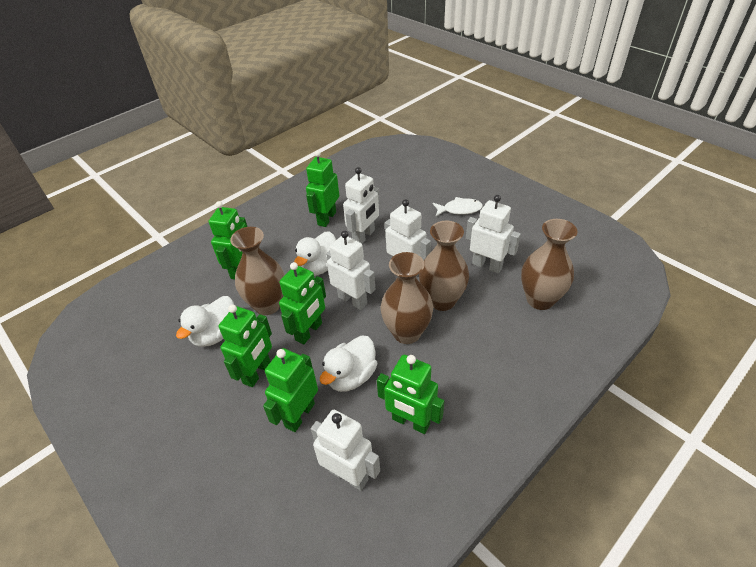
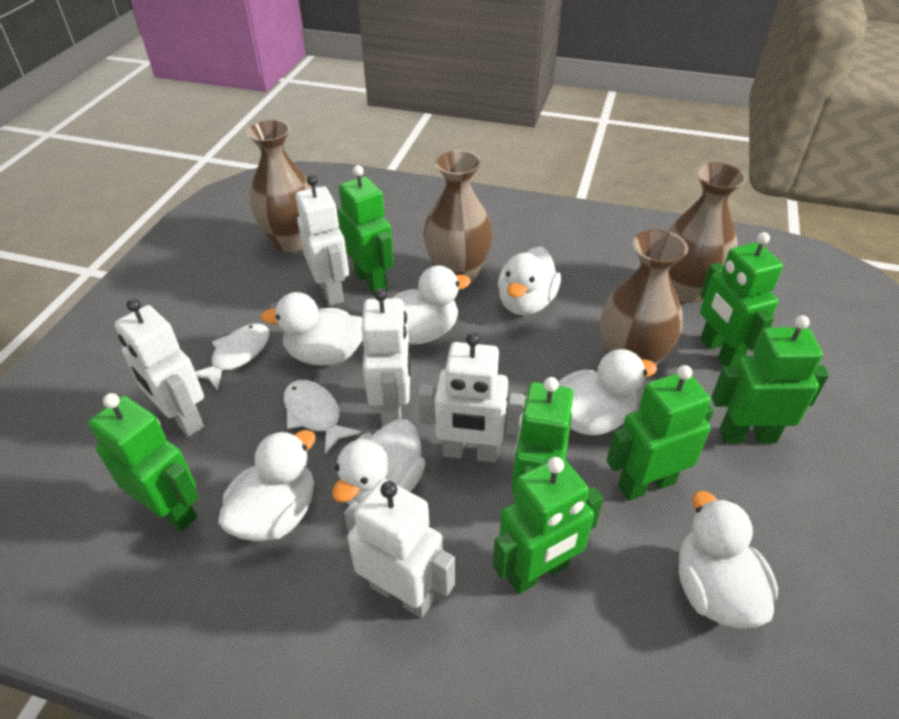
green robot: 6 -> 7
white duck: 3 -> 7
white fish: 1 -> 2

